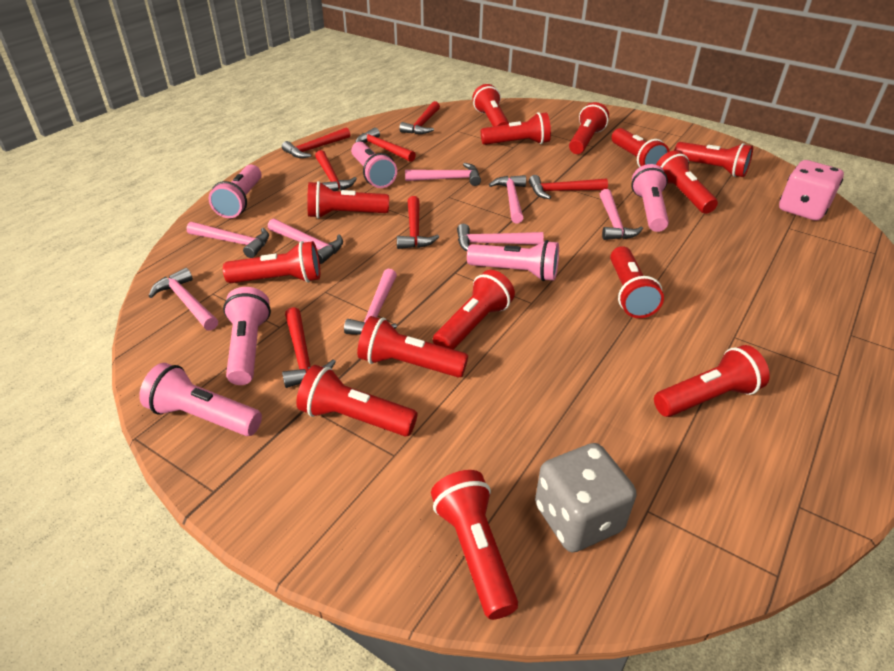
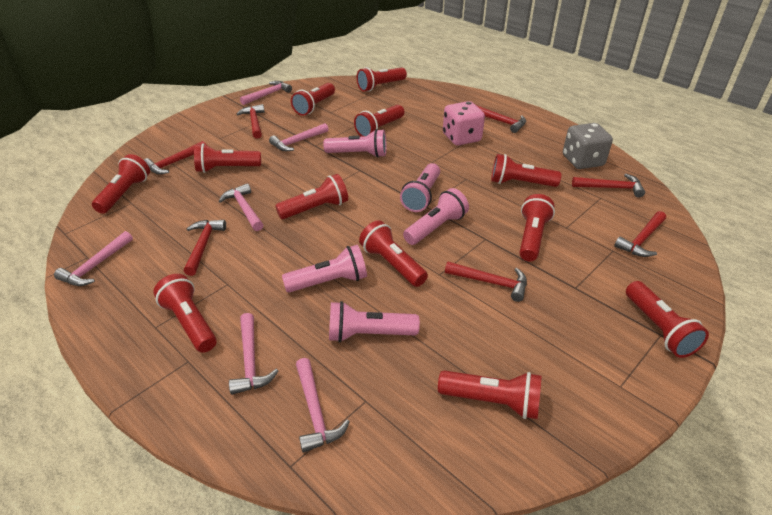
pink flashlight: 6 -> 5
pink hammer: 8 -> 6
red flashlight: 14 -> 12

